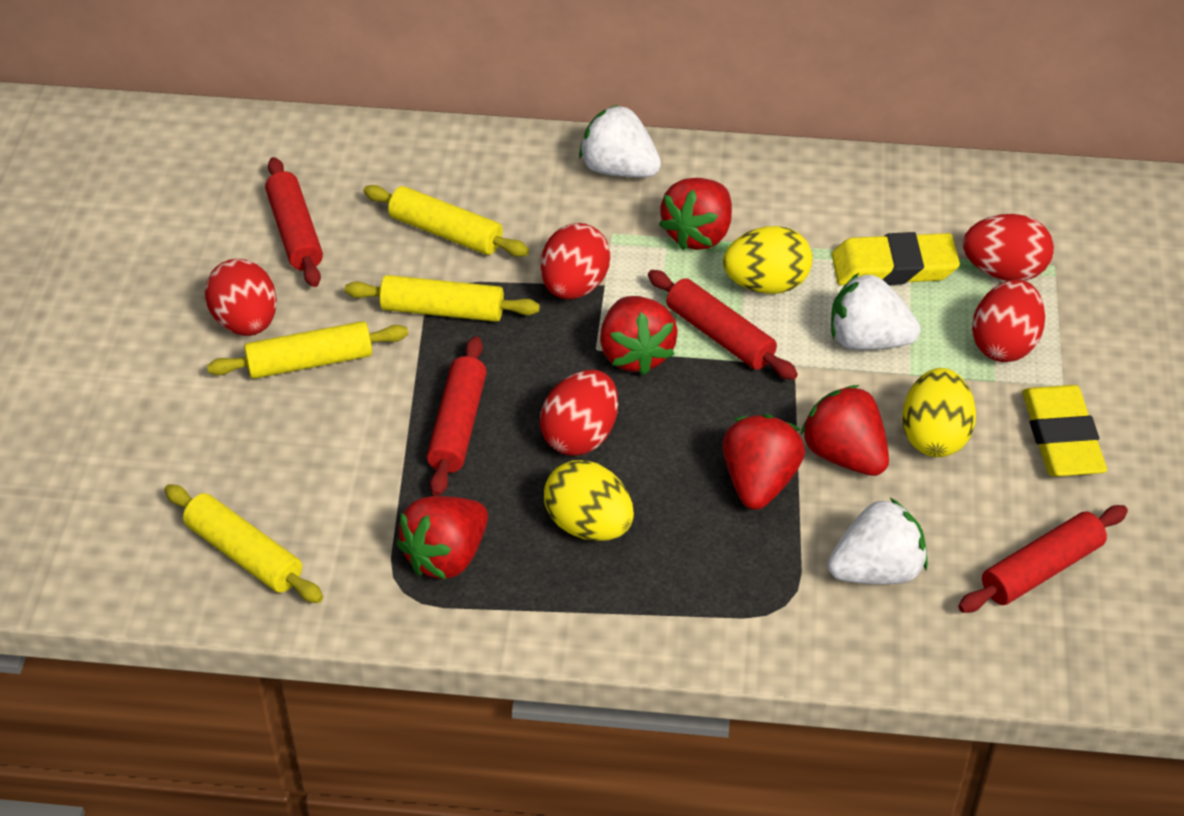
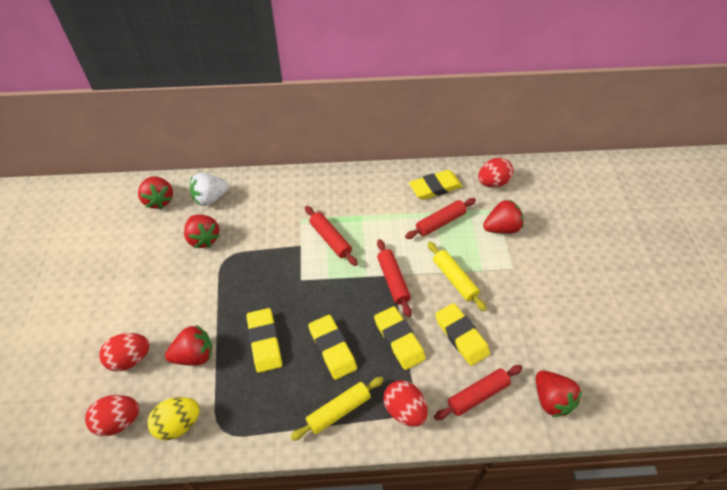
red egg: 5 -> 4
white strawberry: 3 -> 1
yellow egg: 3 -> 1
yellow eraser: 2 -> 5
yellow rolling pin: 4 -> 2

